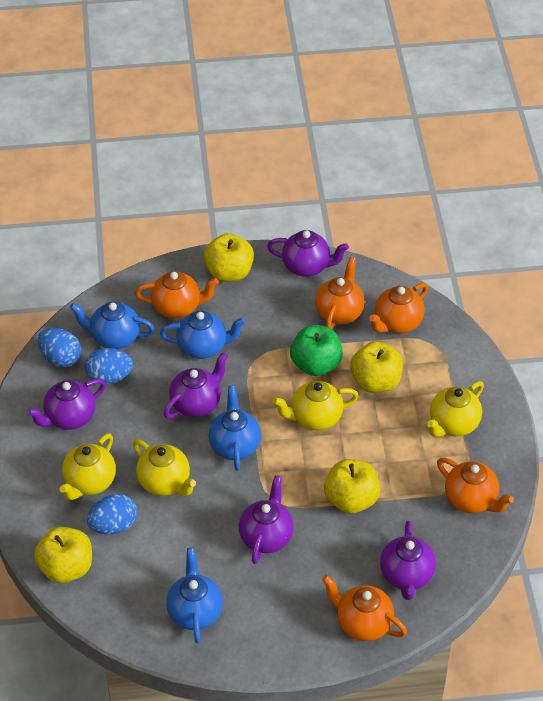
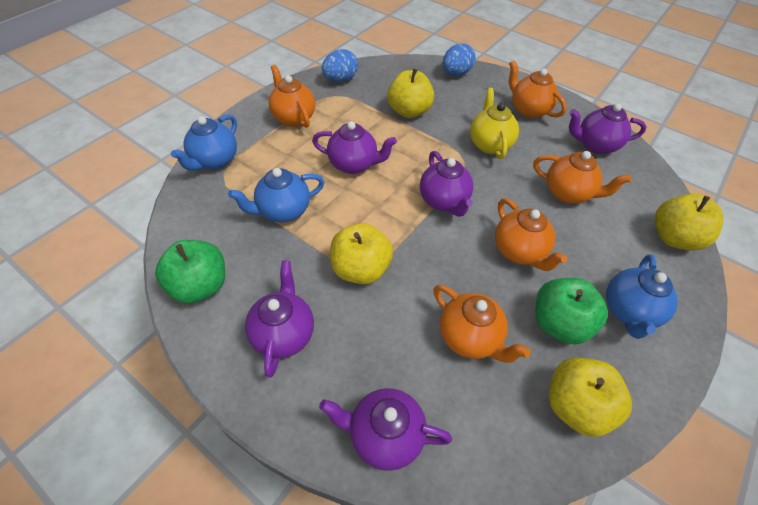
blue egg: 3 -> 2
blue teapot: 4 -> 3
green apple: 1 -> 2
yellow teapot: 4 -> 1

